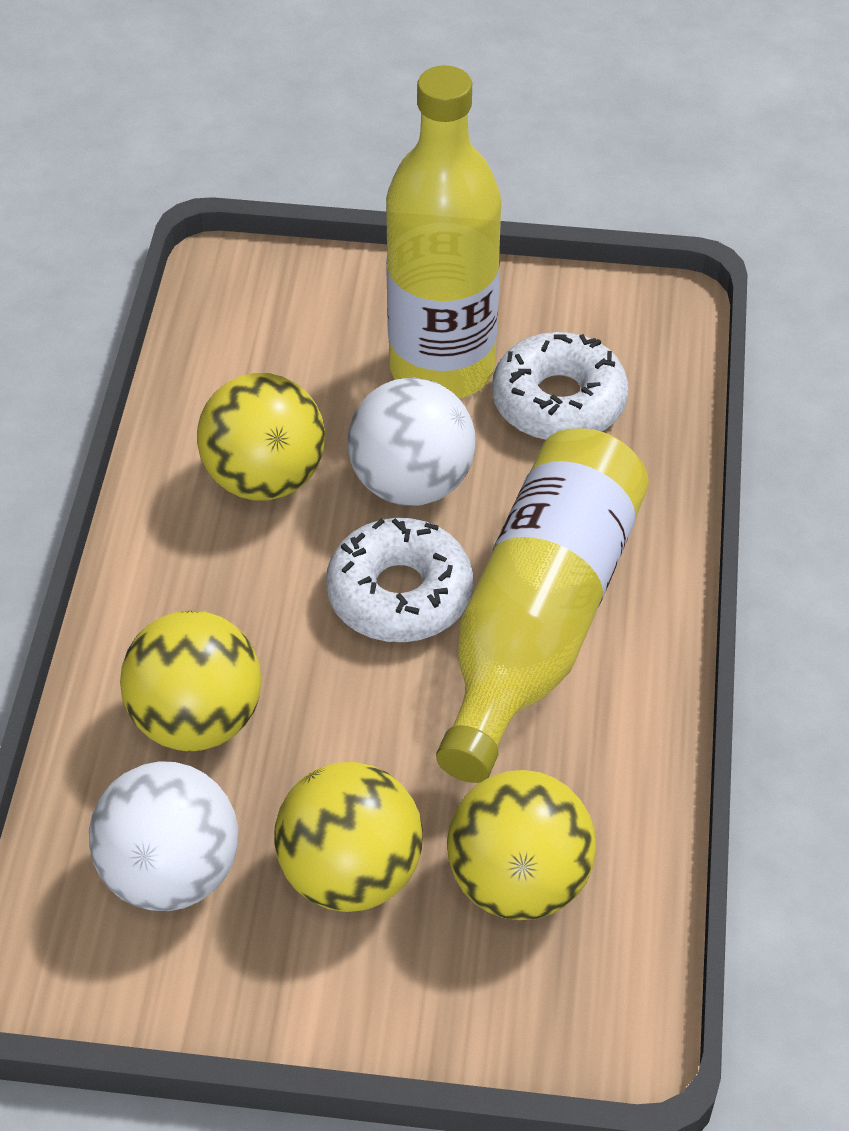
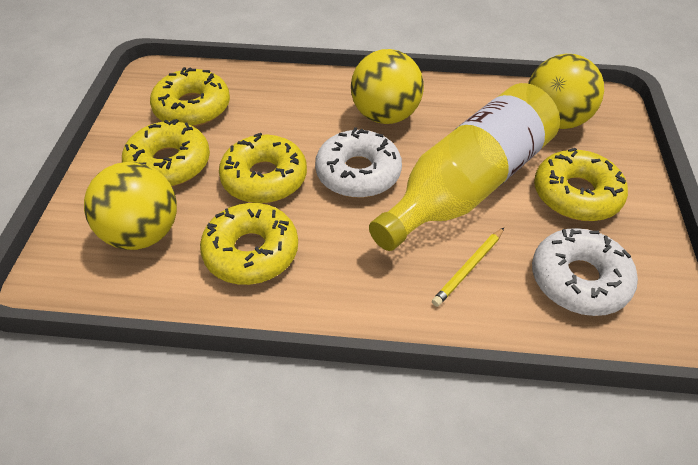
white ball: 2 -> 0
yellow ball: 4 -> 3
yellow bottle: 2 -> 1
yellow donut: 0 -> 5
yellow pencil: 0 -> 1

